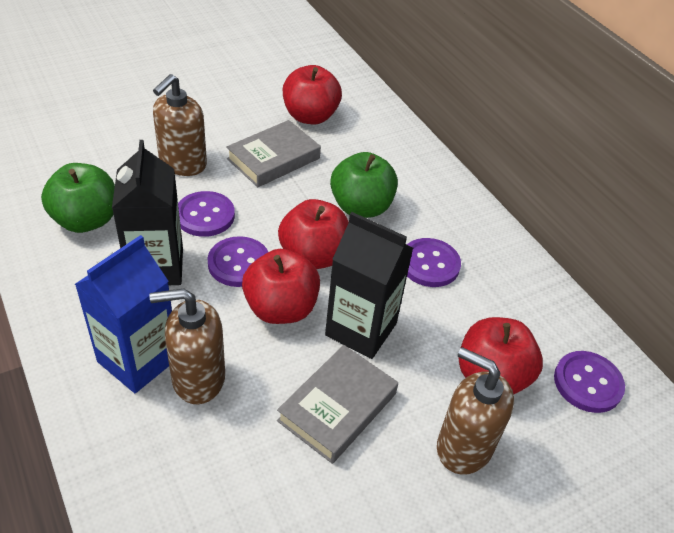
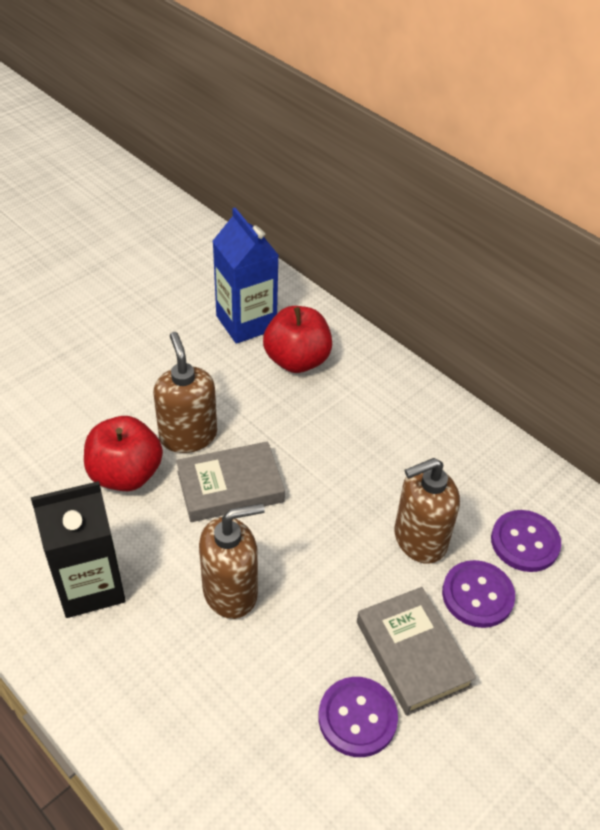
black carton: 2 -> 1
green apple: 2 -> 0
purple button: 4 -> 3
red apple: 4 -> 2

